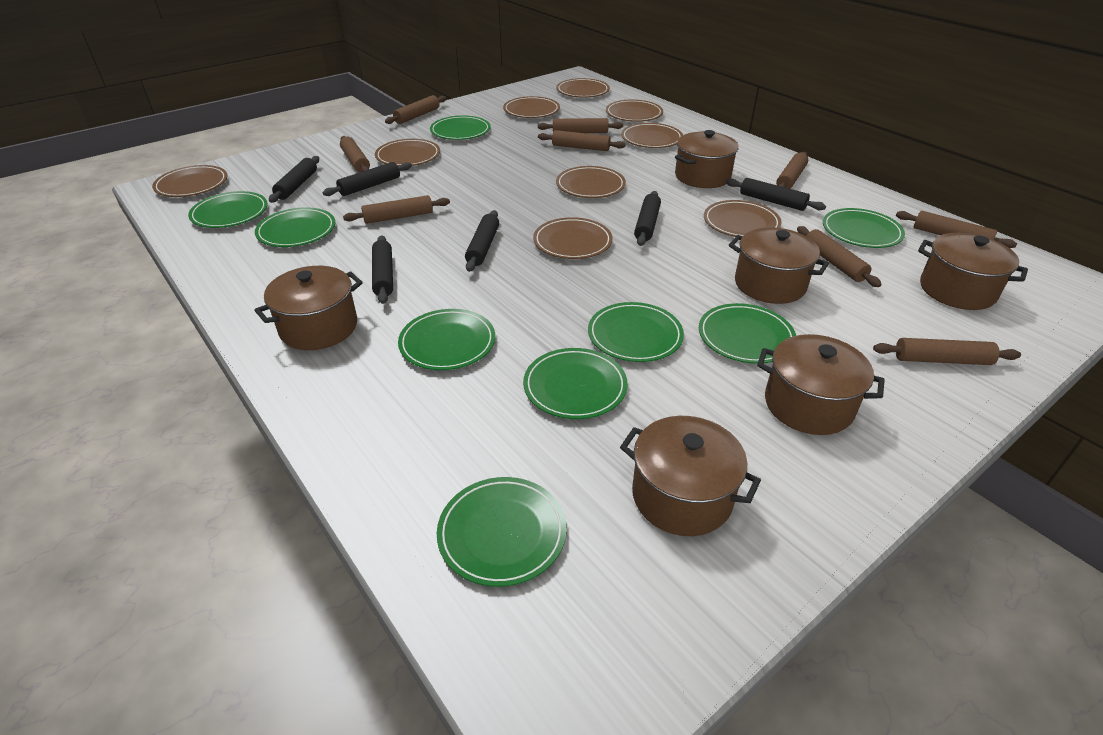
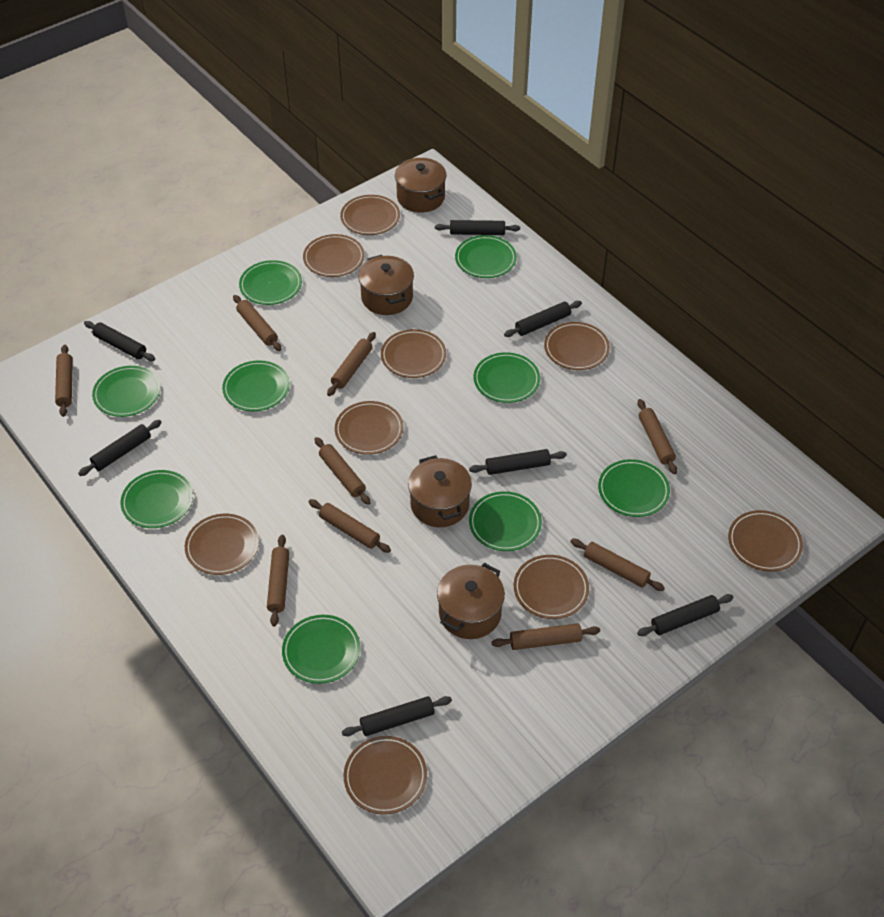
black rolling pin: 6 -> 7
brown pot: 6 -> 4

